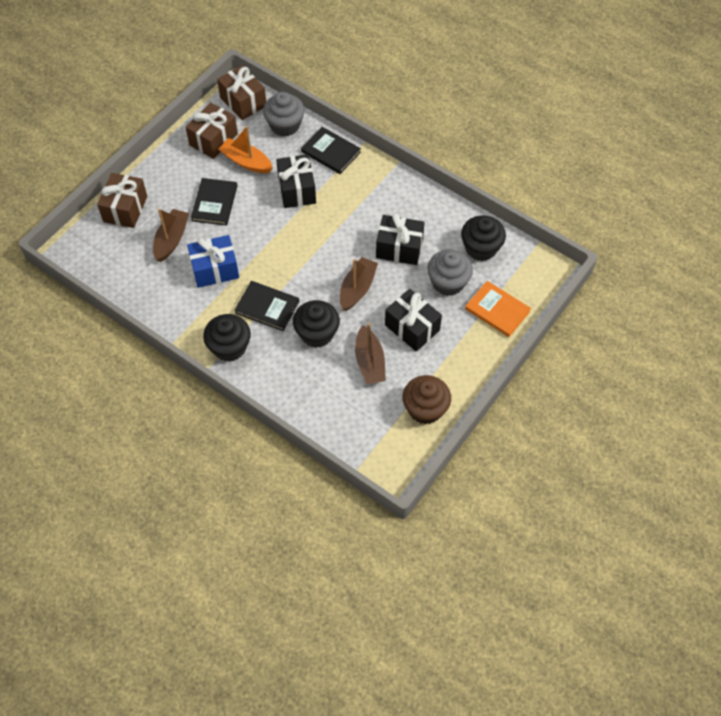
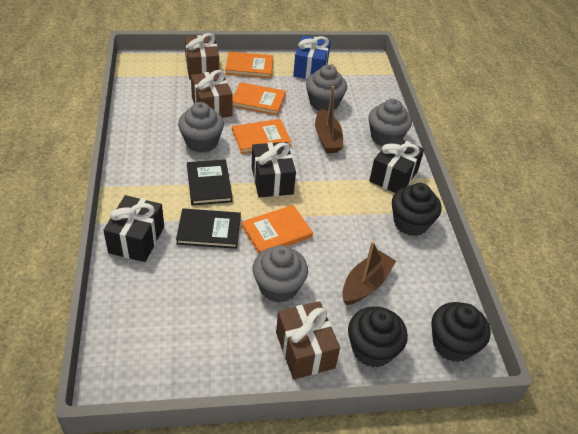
black book: 3 -> 2
brown boat: 3 -> 2
brown cupcake: 1 -> 0
grey cupcake: 2 -> 4
orange boat: 1 -> 0
orange book: 1 -> 4

